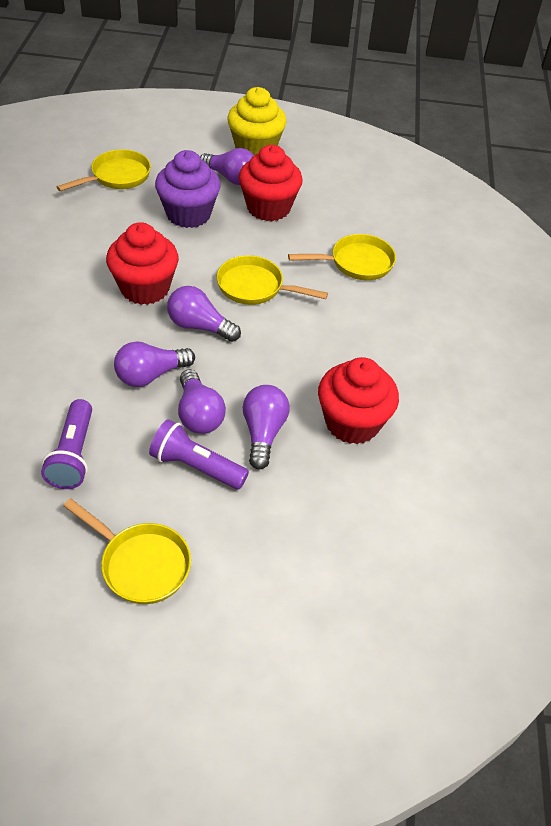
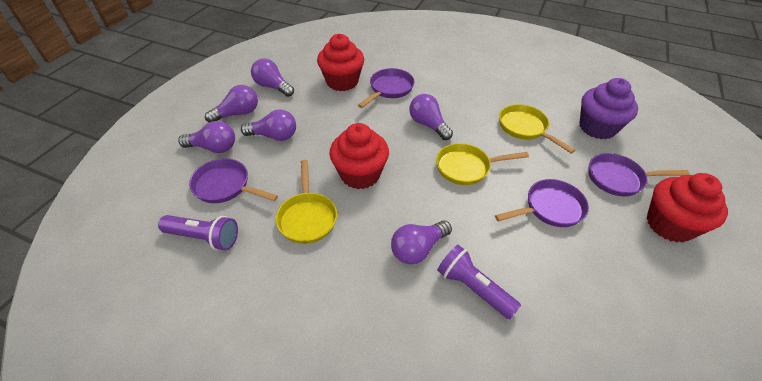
purple light bulb: 5 -> 6
purple pan: 0 -> 4
yellow cupcake: 1 -> 0
yellow pan: 4 -> 3

